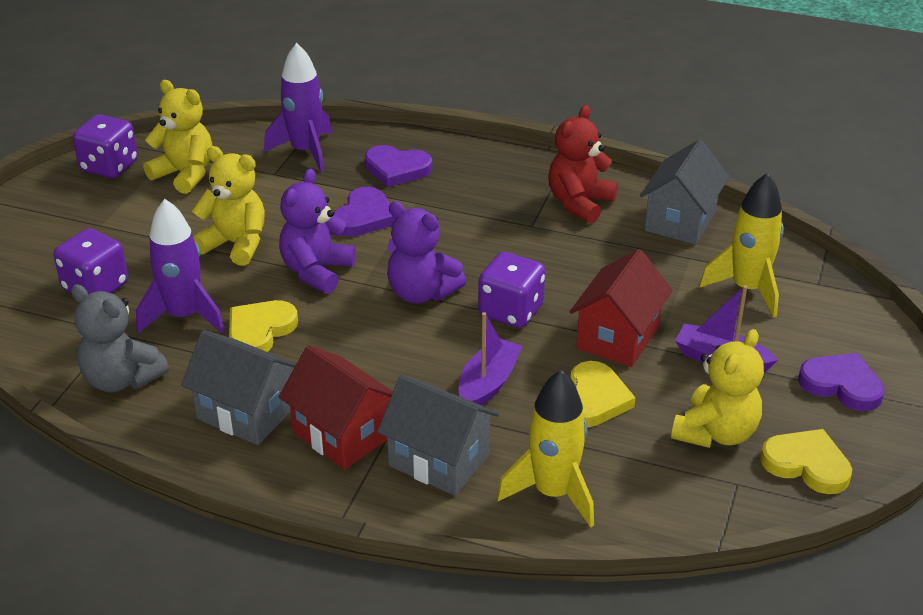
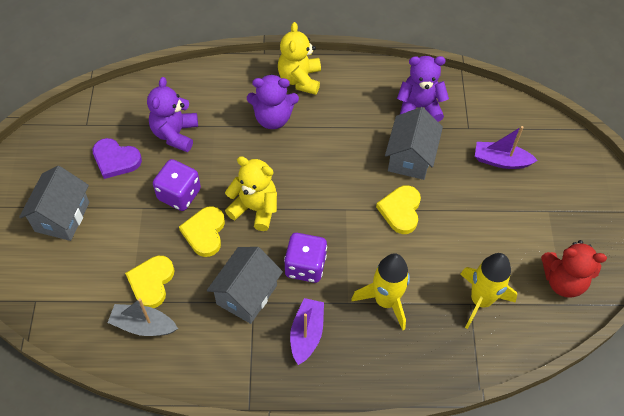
grey boat: 0 -> 1
grey teddy bear: 1 -> 0
purple dice: 3 -> 2
purple heart: 3 -> 1
purple rocket: 2 -> 0
purple teddy bear: 2 -> 3
red house: 2 -> 0
yellow teddy bear: 3 -> 2

